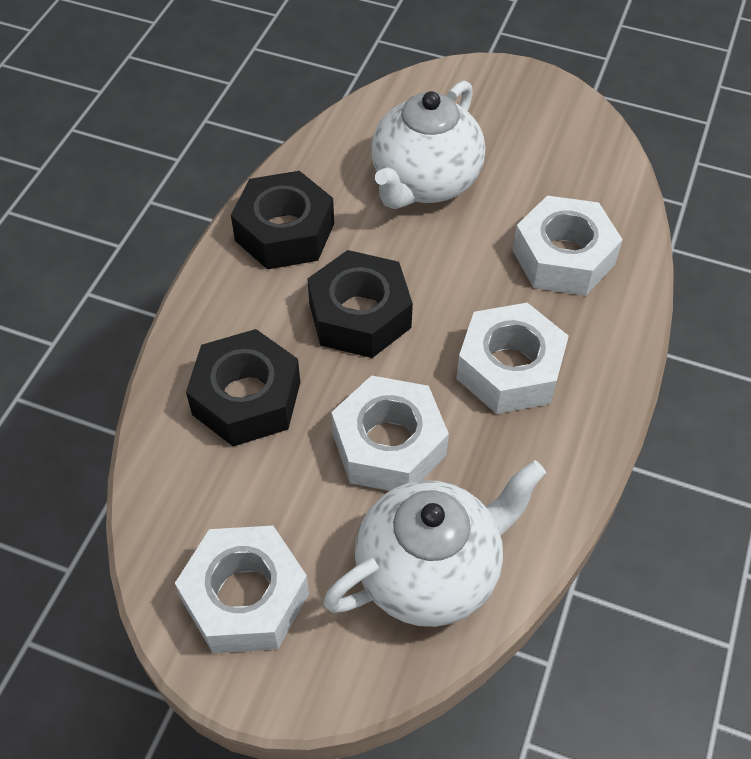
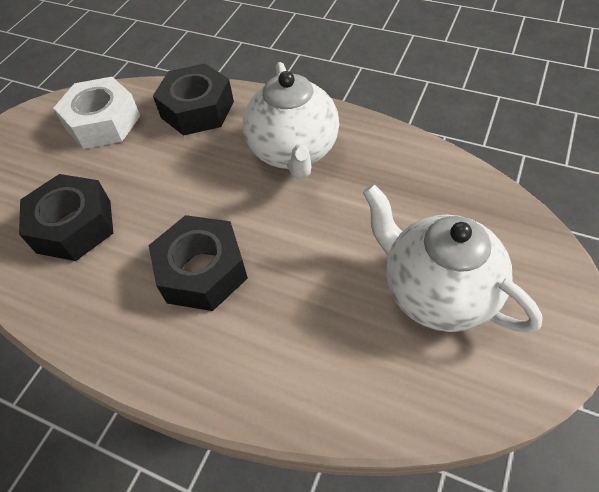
white nut: 4 -> 1

